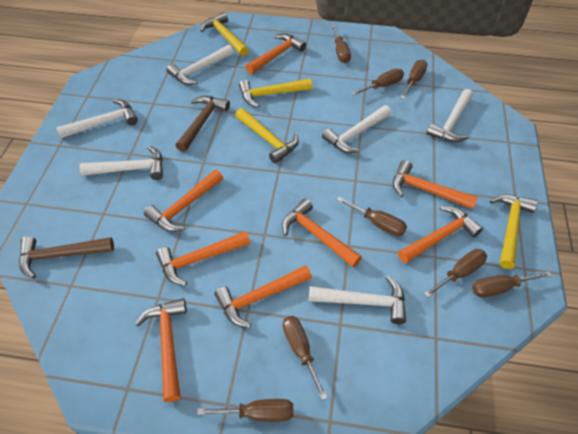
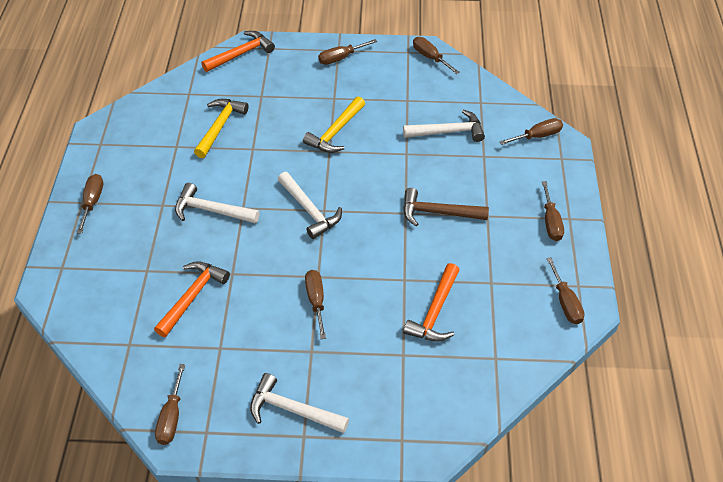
brown hammer: 2 -> 1
orange hammer: 8 -> 3
white hammer: 6 -> 4
yellow hammer: 4 -> 2

